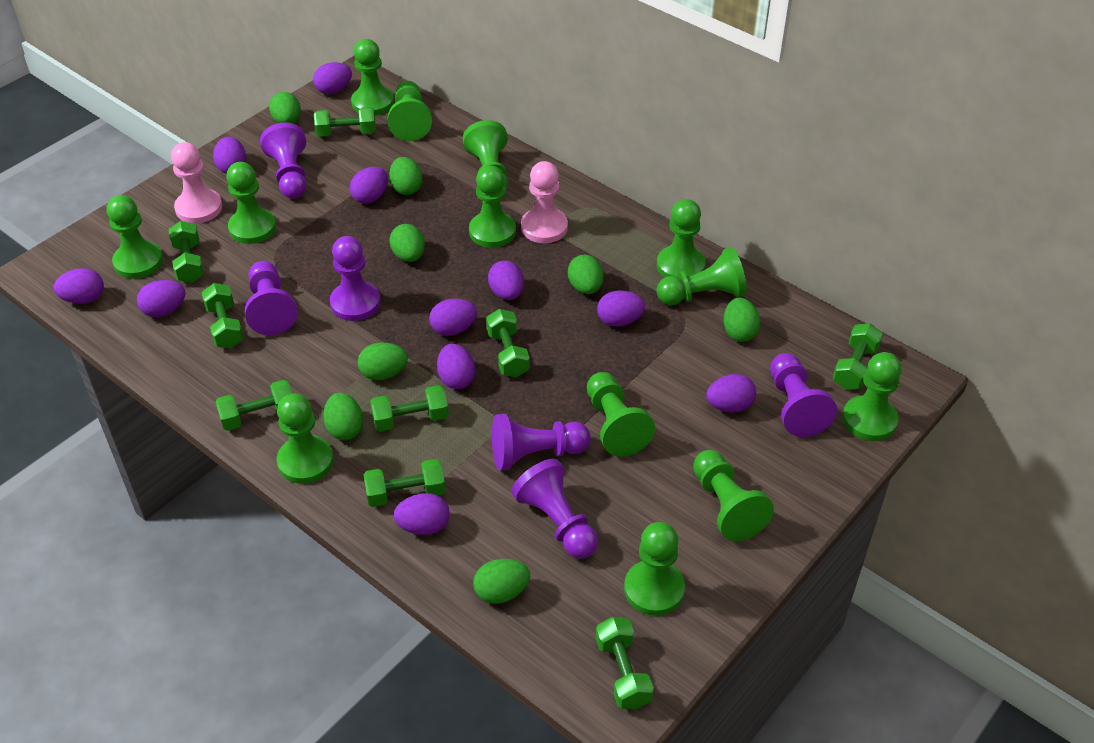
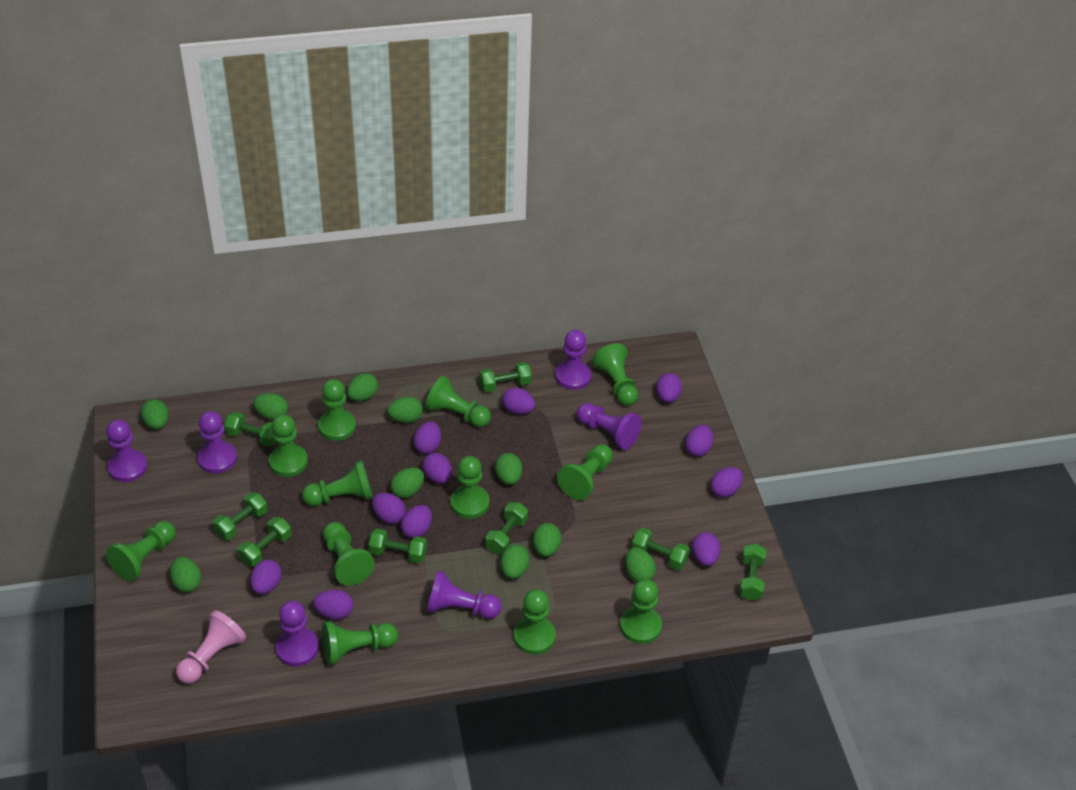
green dumbbell: 9 -> 8
green egg: 8 -> 10
green pawn: 13 -> 12
pink pawn: 2 -> 1

